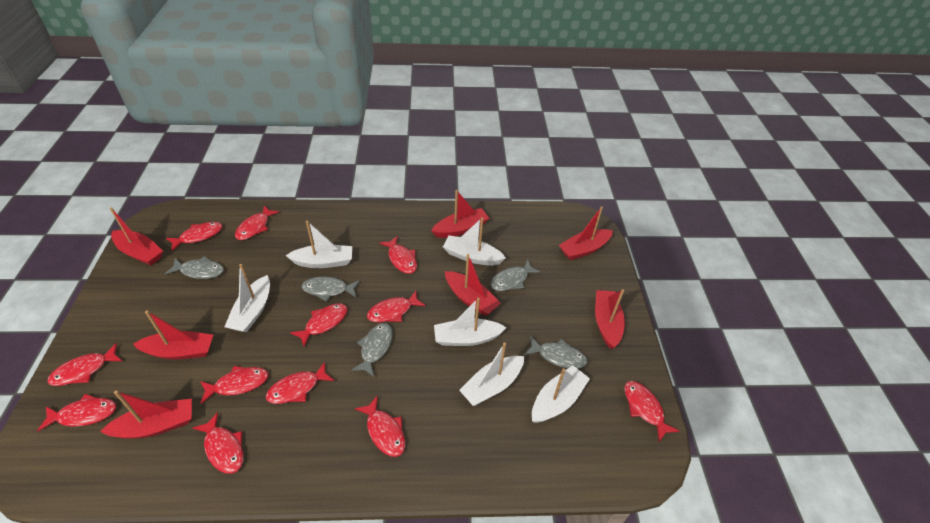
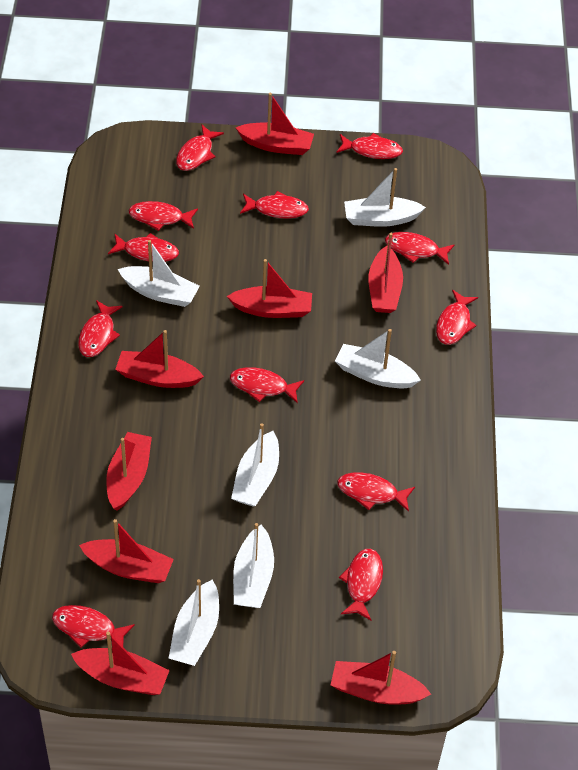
grey fish: 5 -> 0
red boat: 7 -> 8

